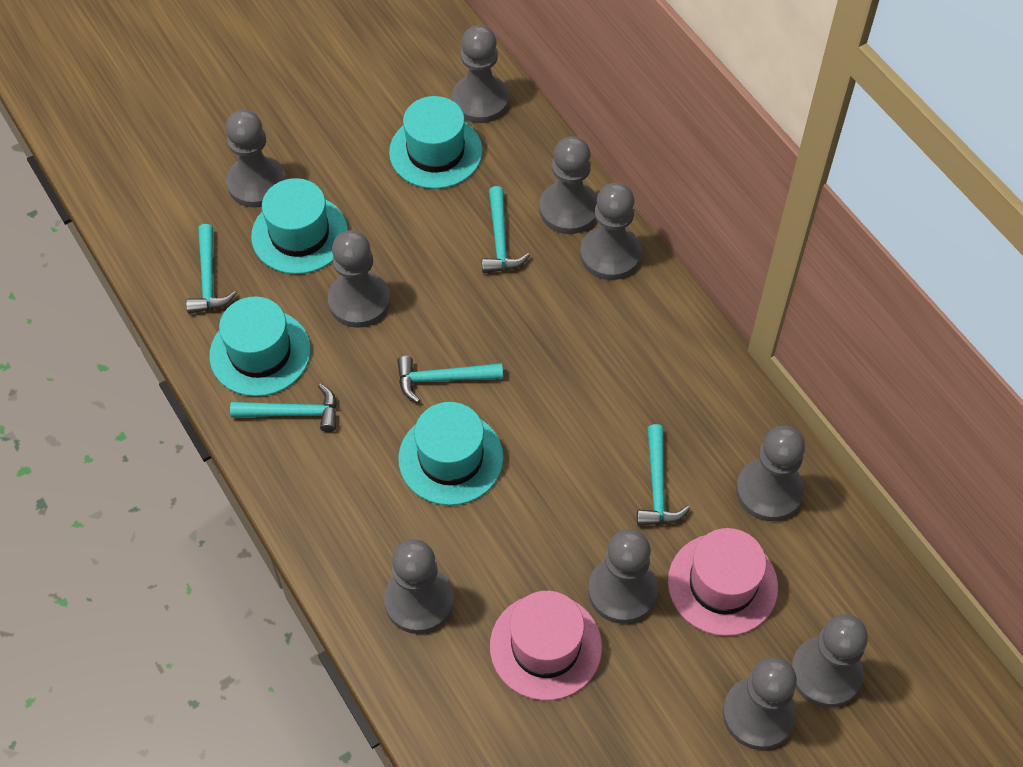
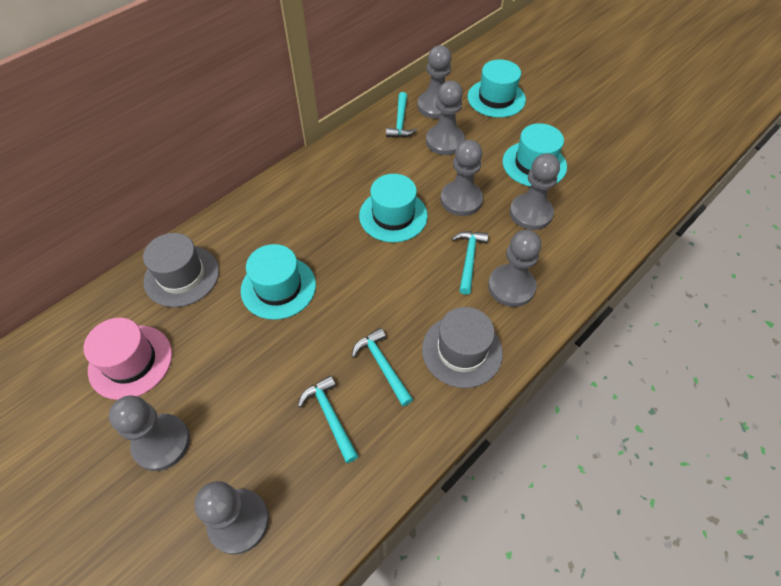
grey hat: 0 -> 2
grey pawn: 10 -> 7
pink hat: 2 -> 1
turquoise hammer: 5 -> 4

